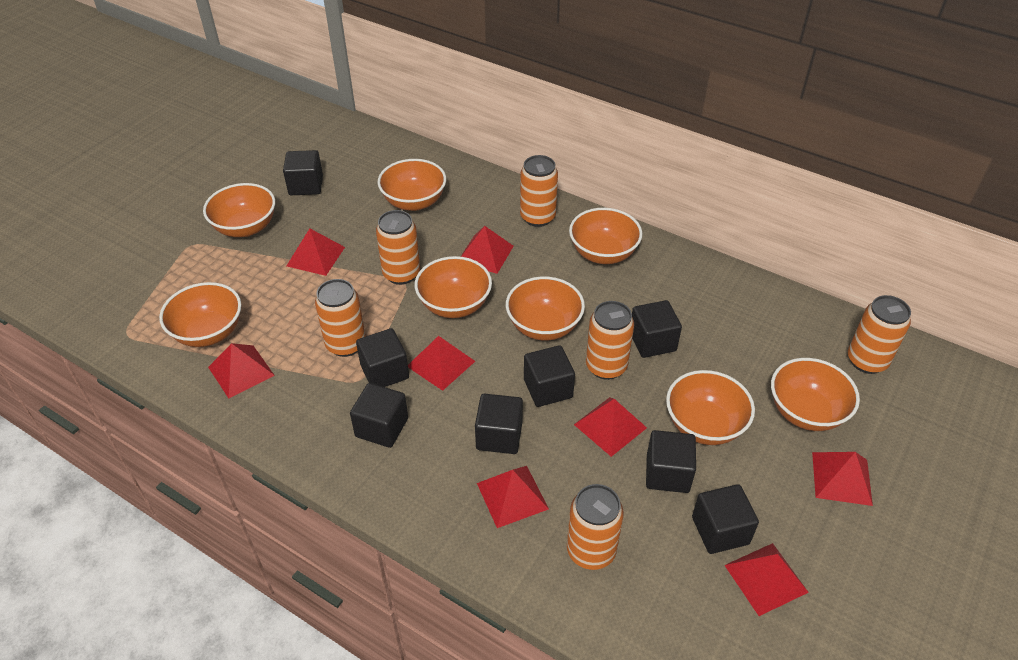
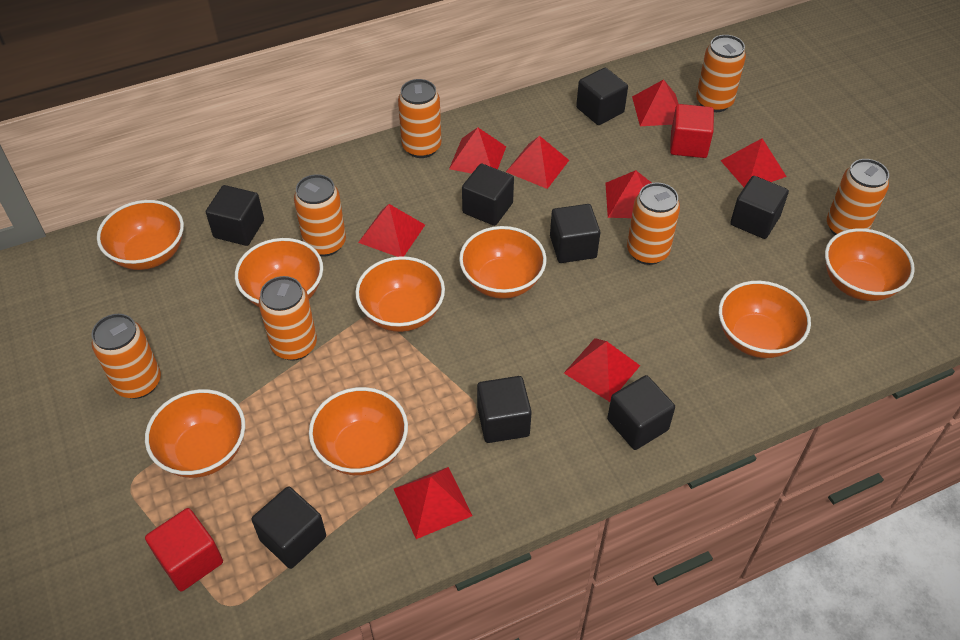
orange can: 6 -> 7
red cube: 0 -> 2

